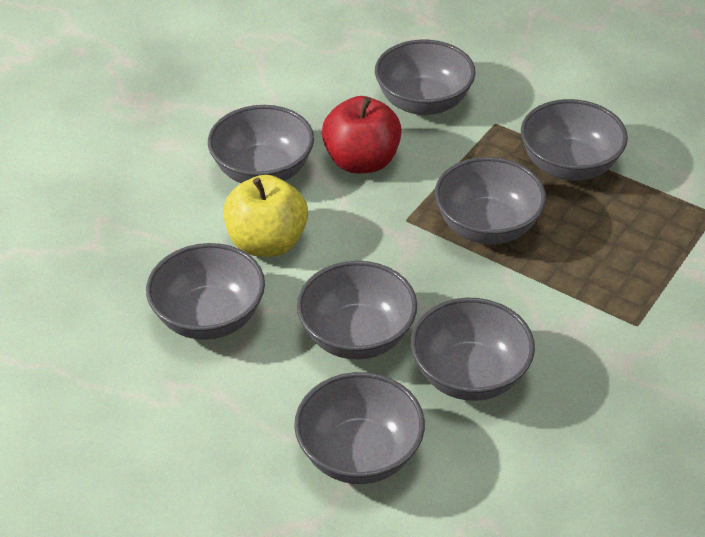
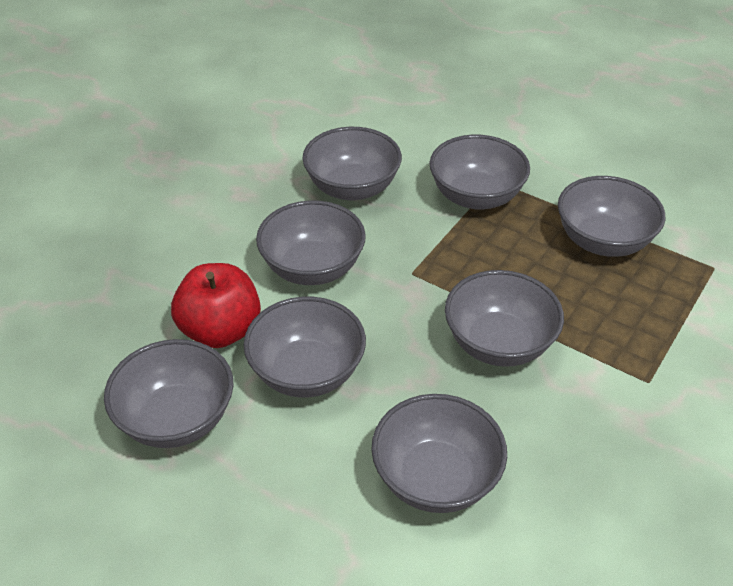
yellow apple: 1 -> 0

